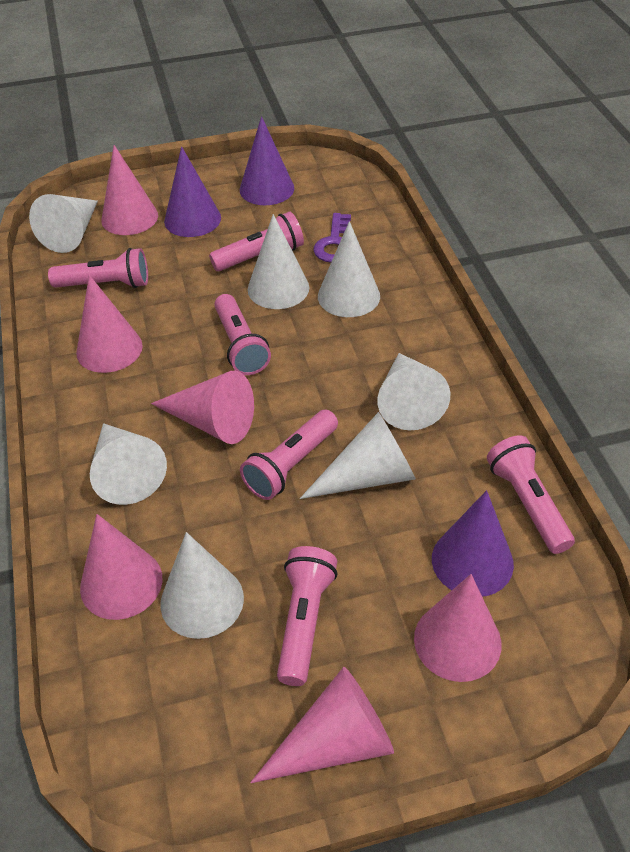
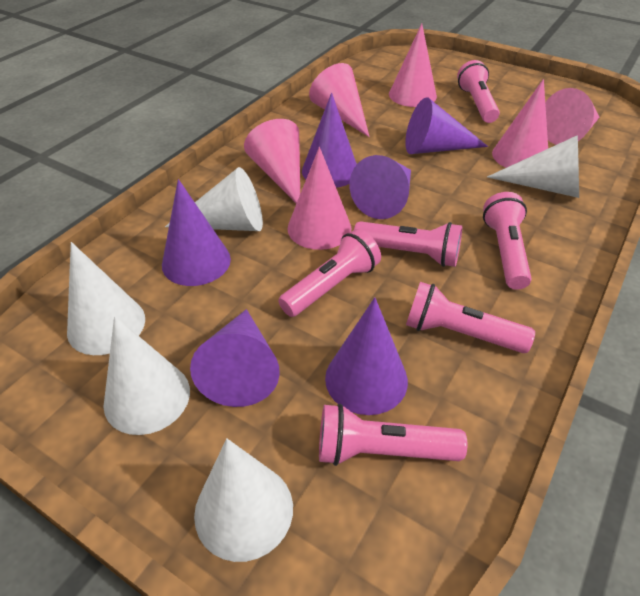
purple cone: 3 -> 6
purple key: 1 -> 0
white cone: 7 -> 5

